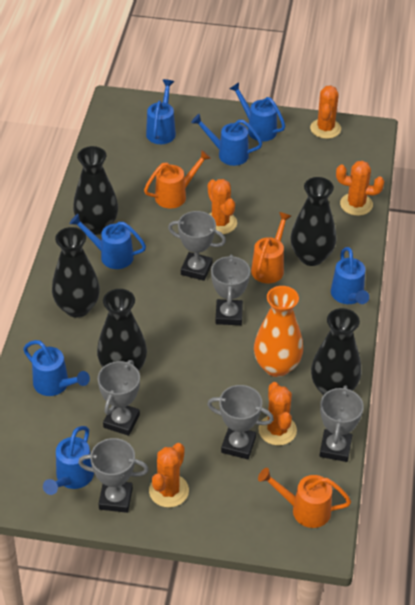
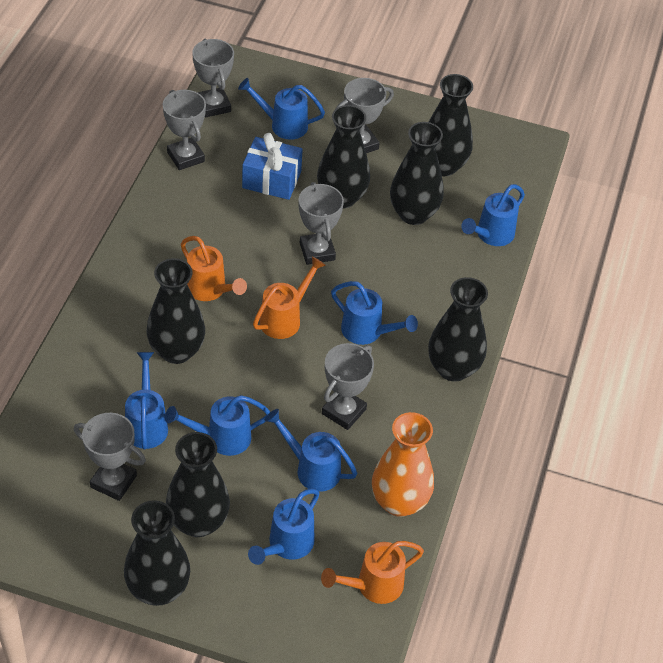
black vase: 5 -> 7
blue gift: 0 -> 1
orange cactus: 5 -> 0

